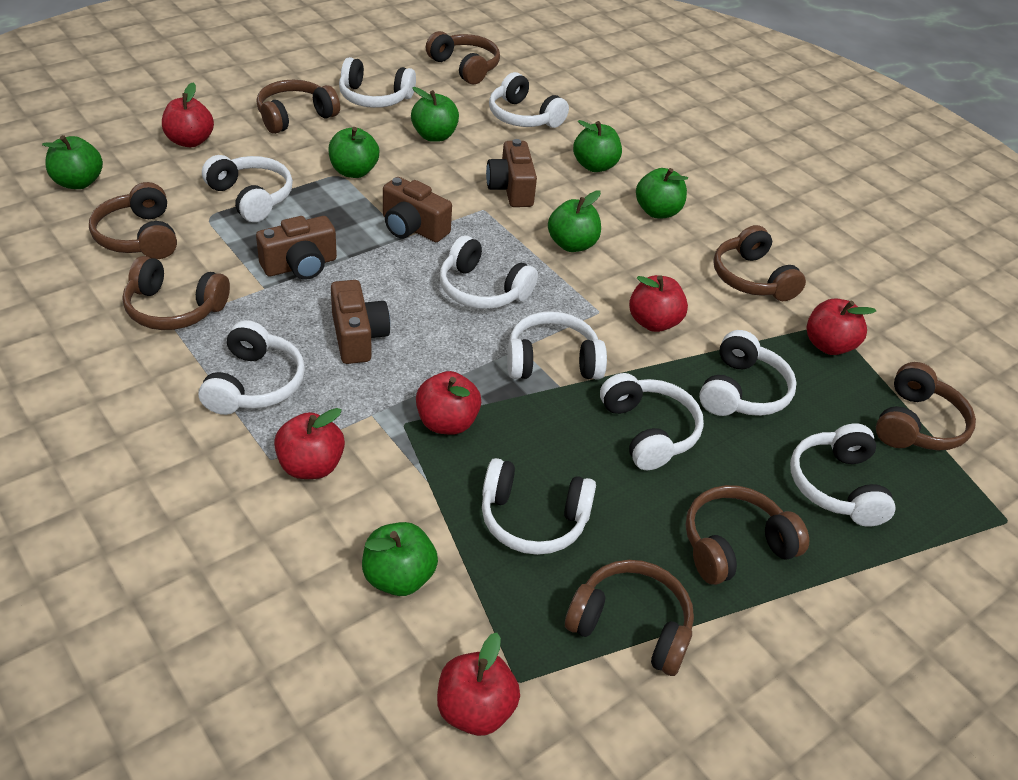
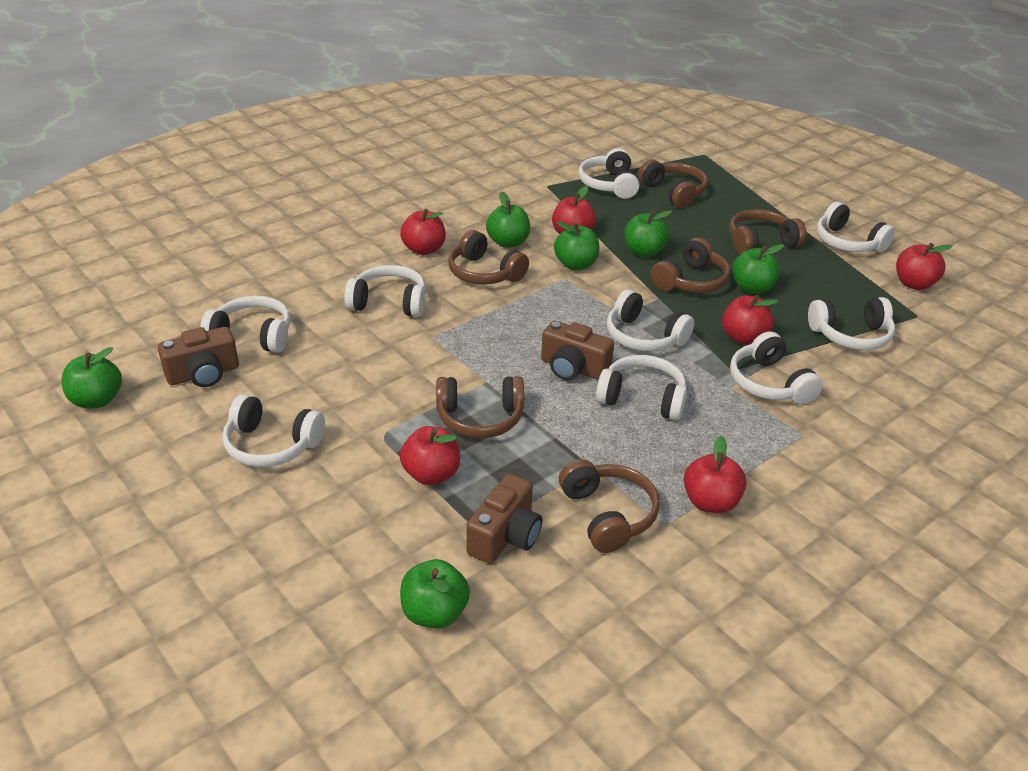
brown camera: 4 -> 3
brown headphones: 8 -> 6
green apple: 7 -> 6
white headphones: 10 -> 9

